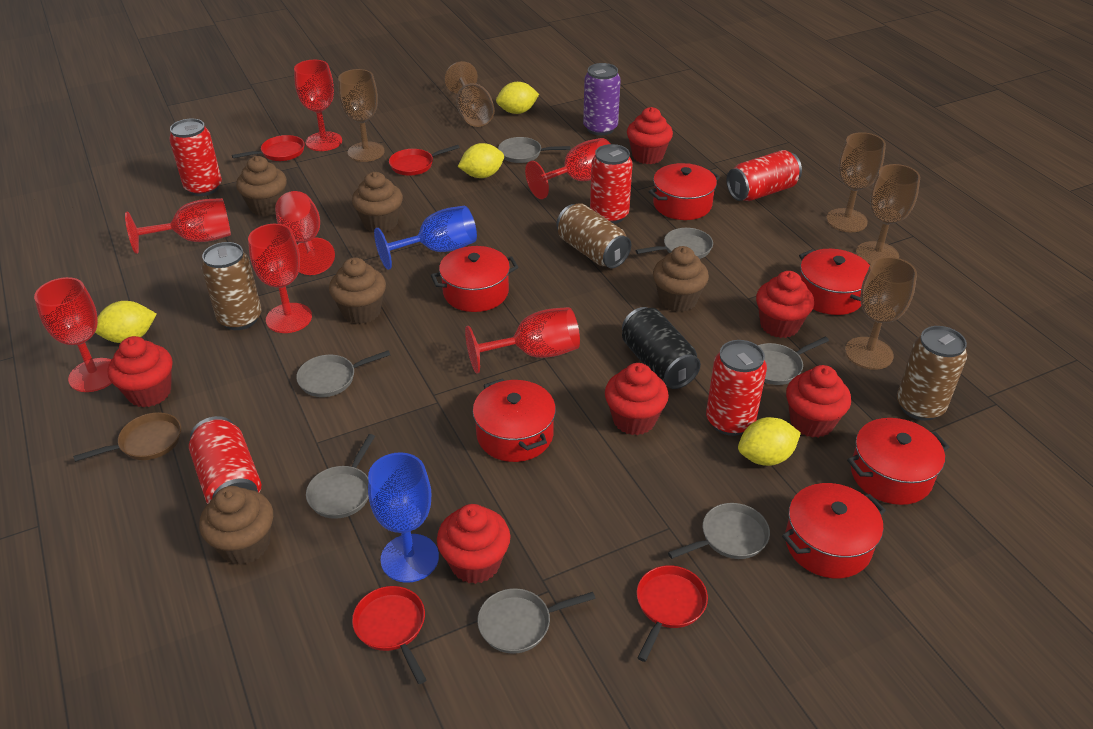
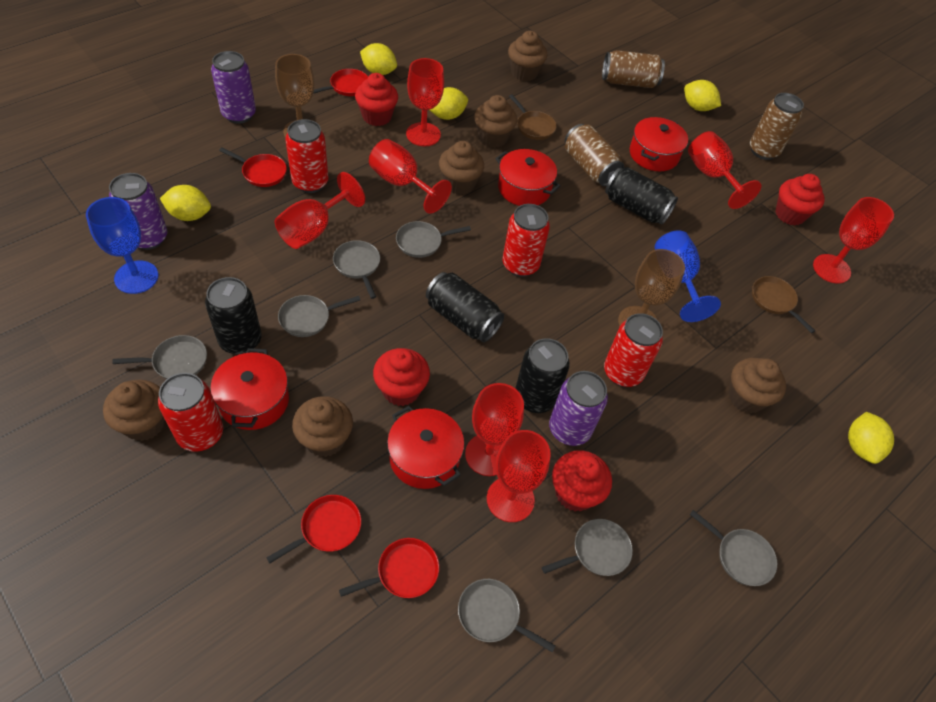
black can: 1 -> 4
brown cupcake: 5 -> 6
brown goblet: 5 -> 2
brown pan: 1 -> 2
purple can: 1 -> 3
red can: 5 -> 4
red cupcake: 6 -> 4
red pot: 6 -> 4
yellow lemon: 4 -> 5

